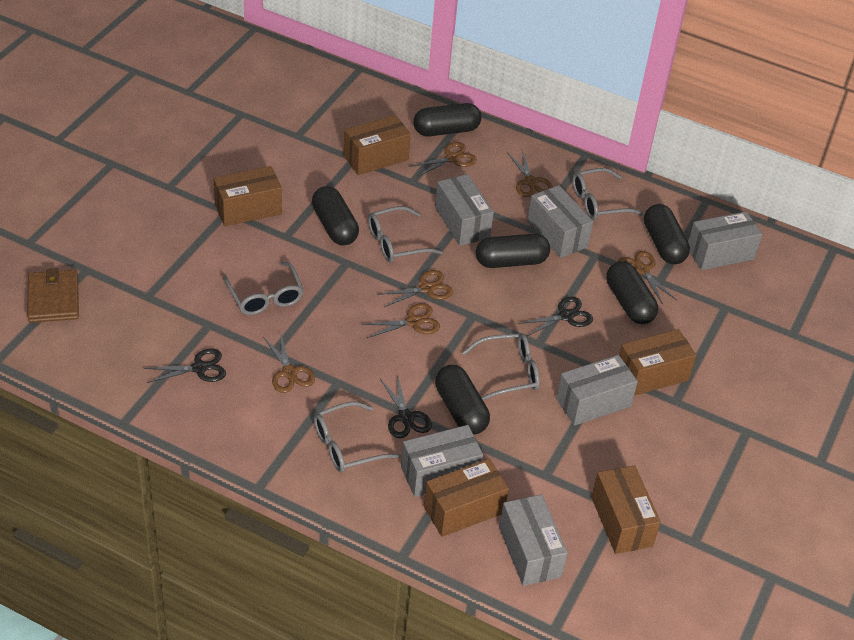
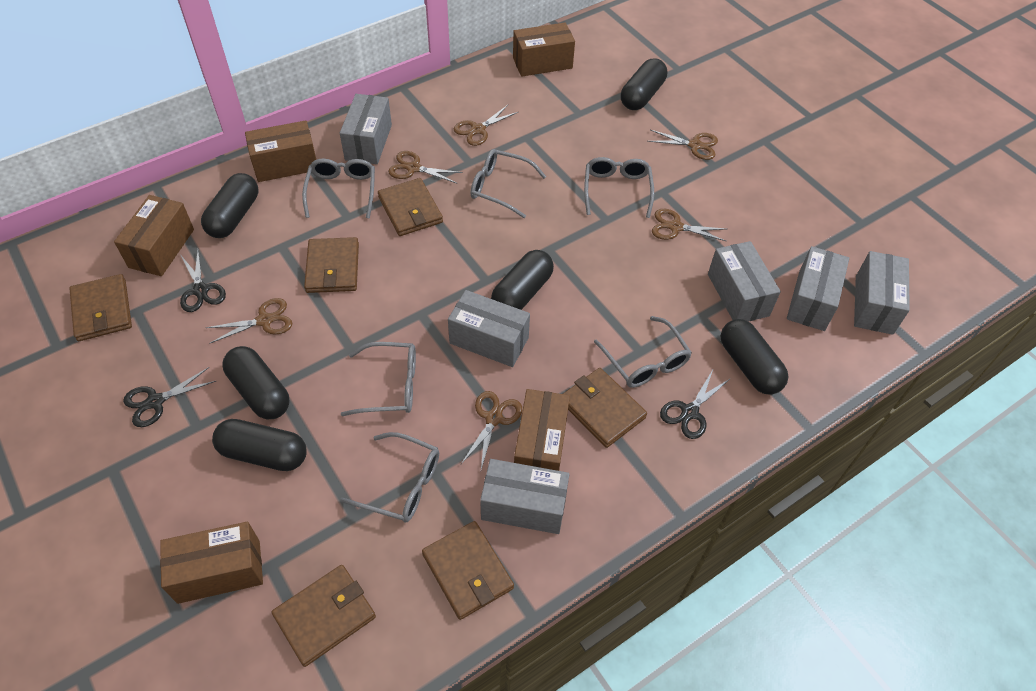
brown wallet: 1 -> 6
grey glasses: 5 -> 6

